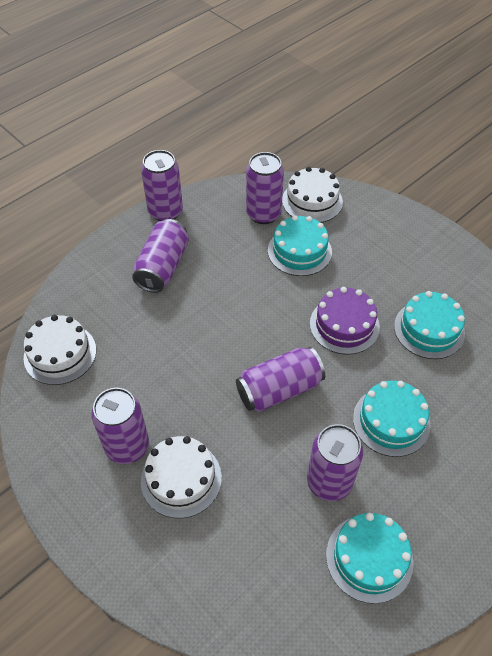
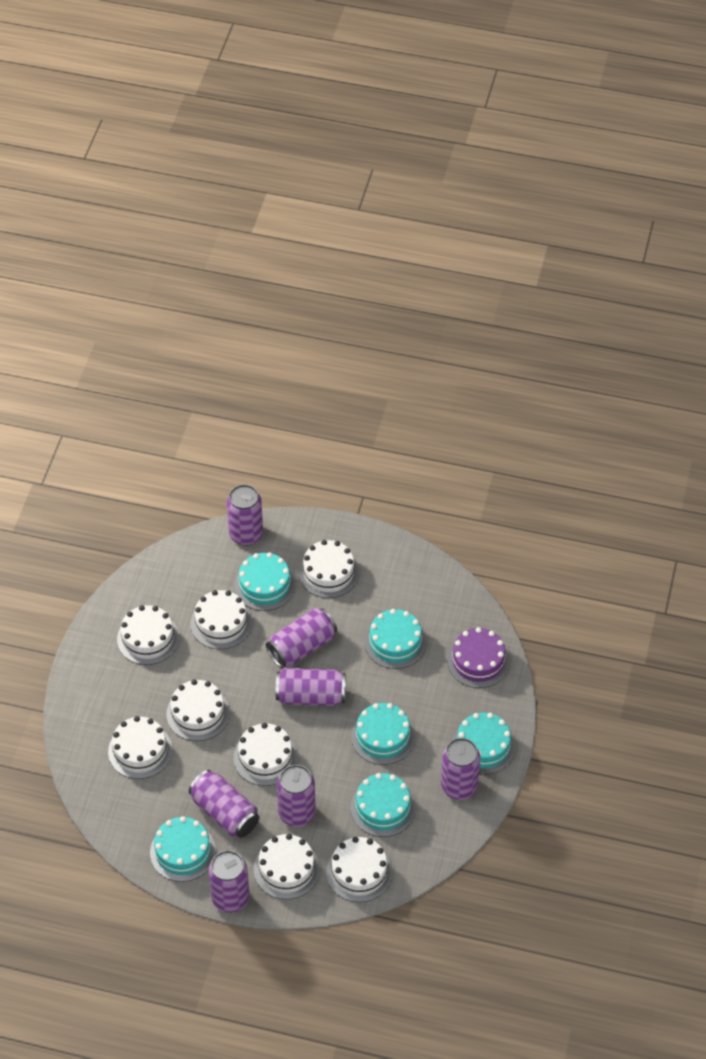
purple can: 6 -> 7
turquoise cake: 4 -> 6
white cake: 3 -> 8

